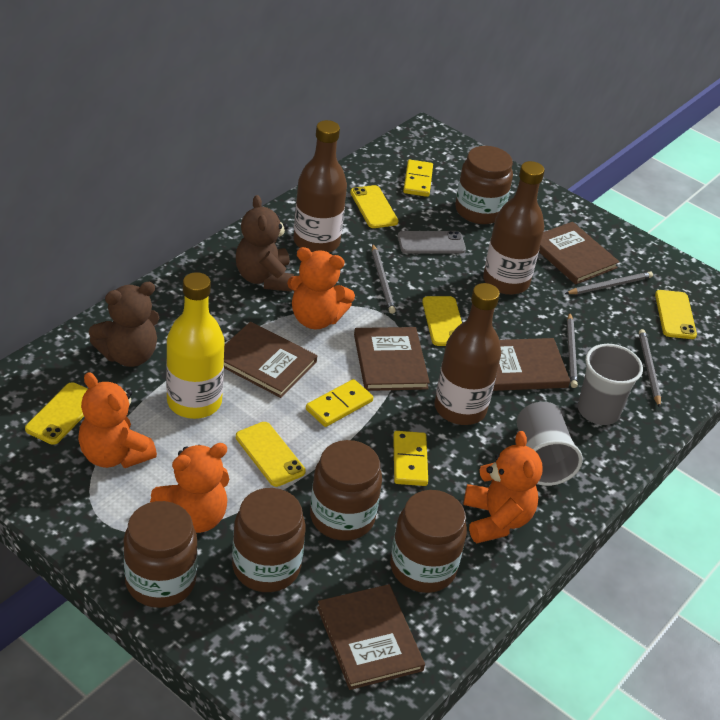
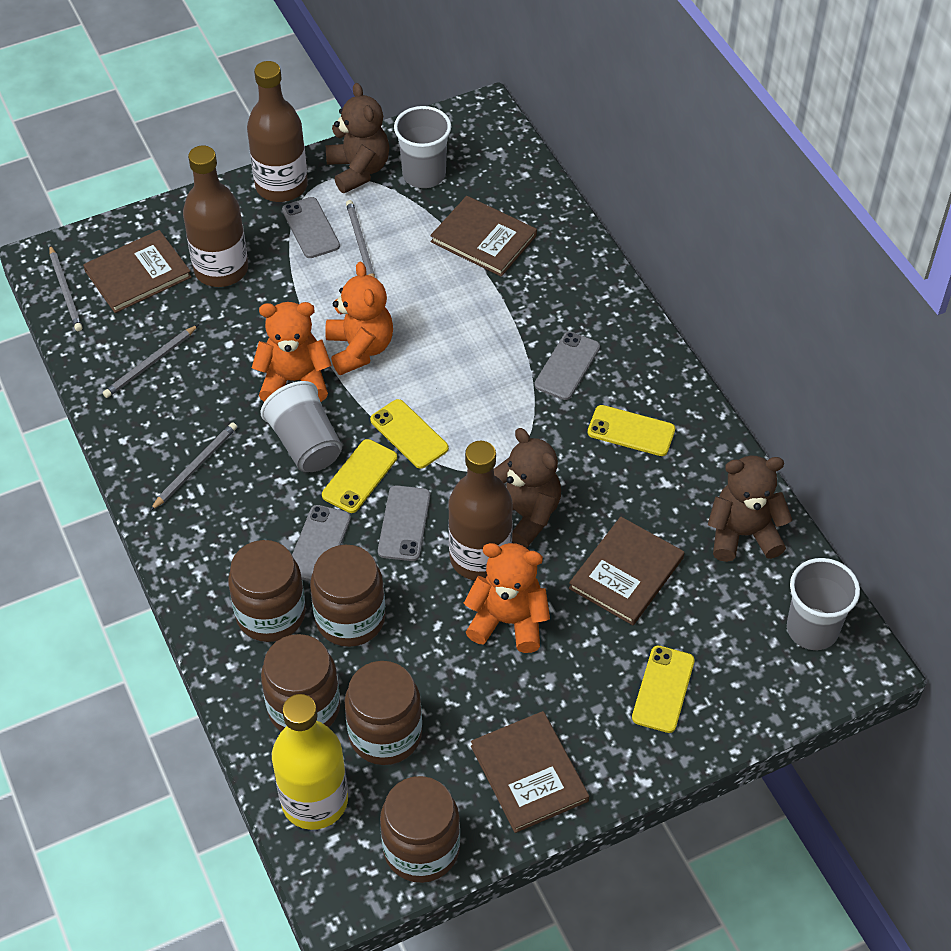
brown book: 5 -> 4
brown teddy bear: 2 -> 3
grey cup: 2 -> 3
grey phone: 1 -> 4
orange teddy bear: 4 -> 3
yellow domino: 3 -> 0
yellow phone: 5 -> 4

